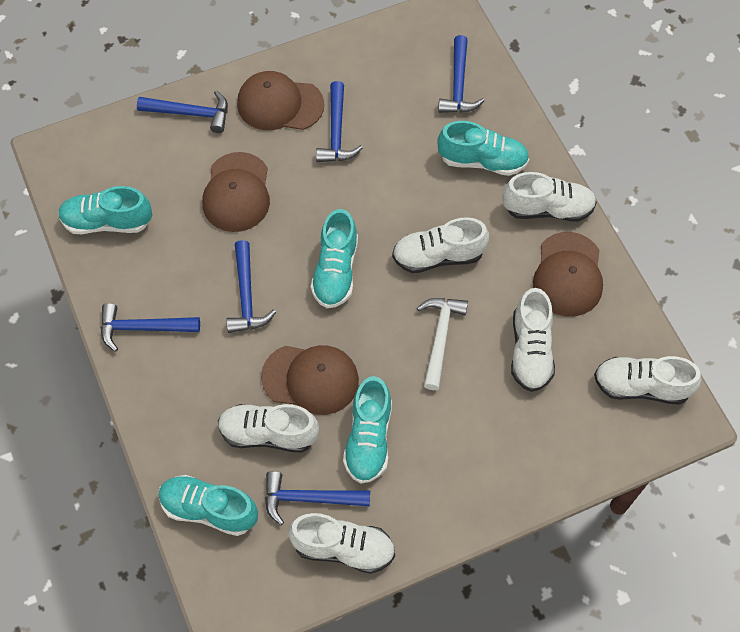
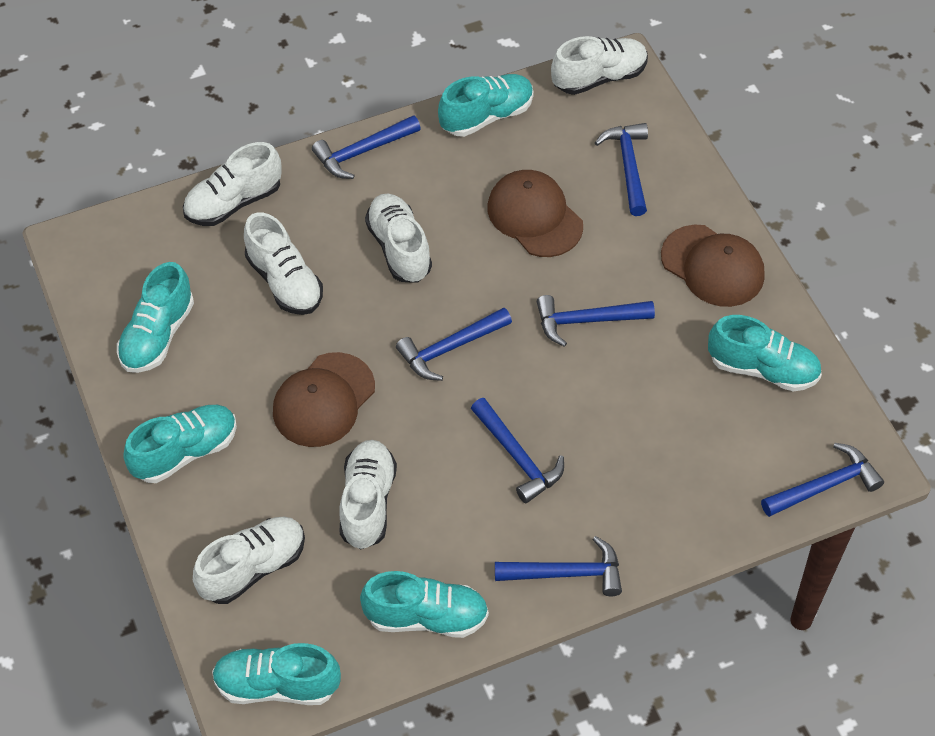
blue hammer: 6 -> 7
brown cap: 4 -> 3
turquoise shoe: 5 -> 6
white hammer: 1 -> 0

